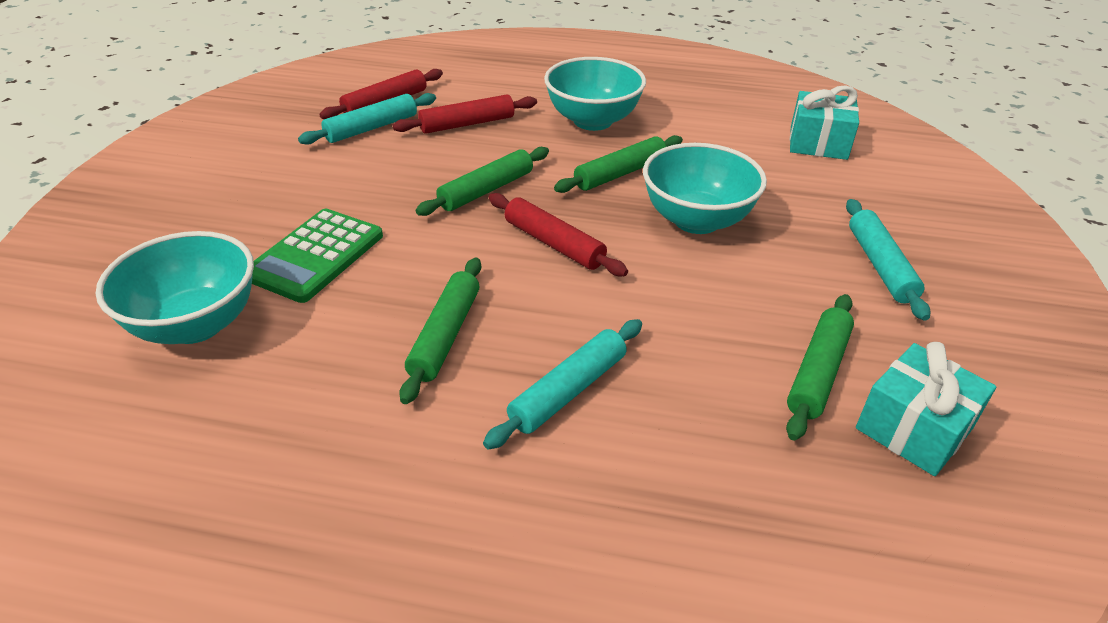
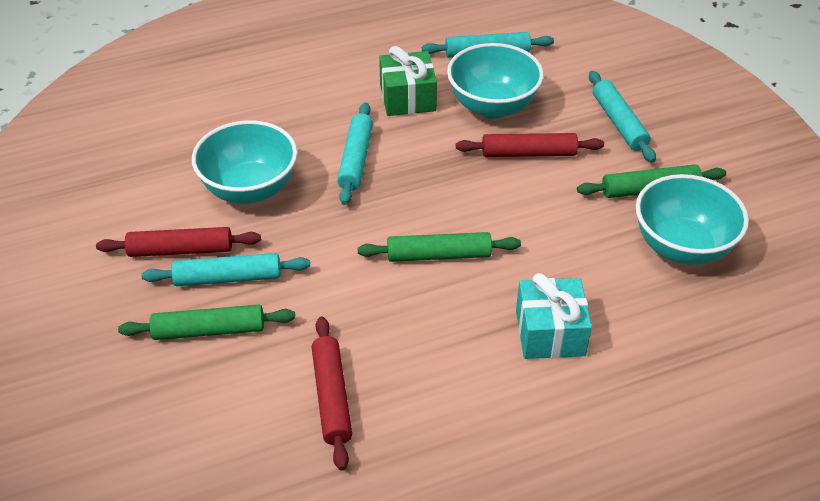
green calculator: 1 -> 0
green gift: 0 -> 1
green rolling pin: 4 -> 3
turquoise gift: 2 -> 1
turquoise rolling pin: 3 -> 4

